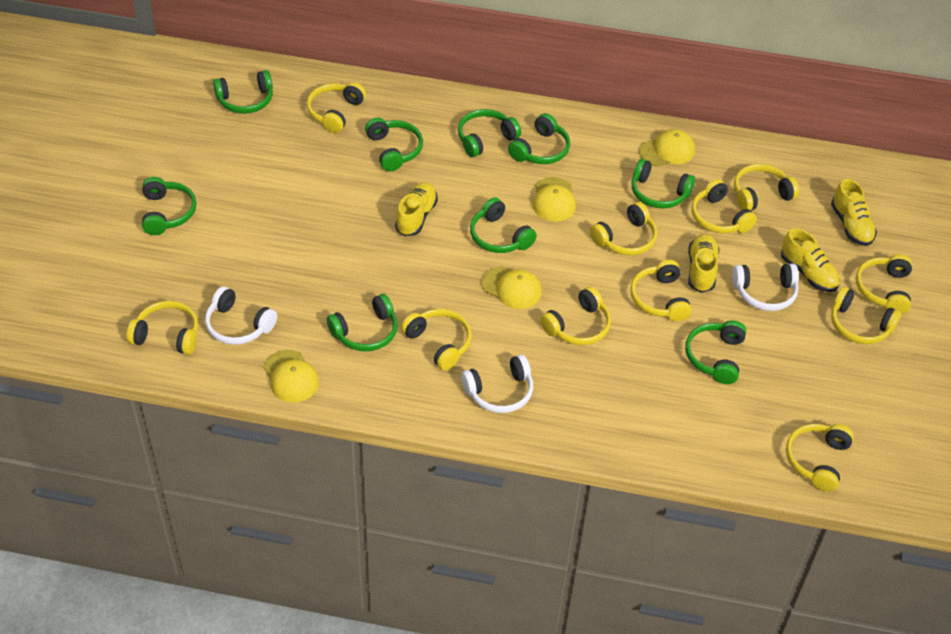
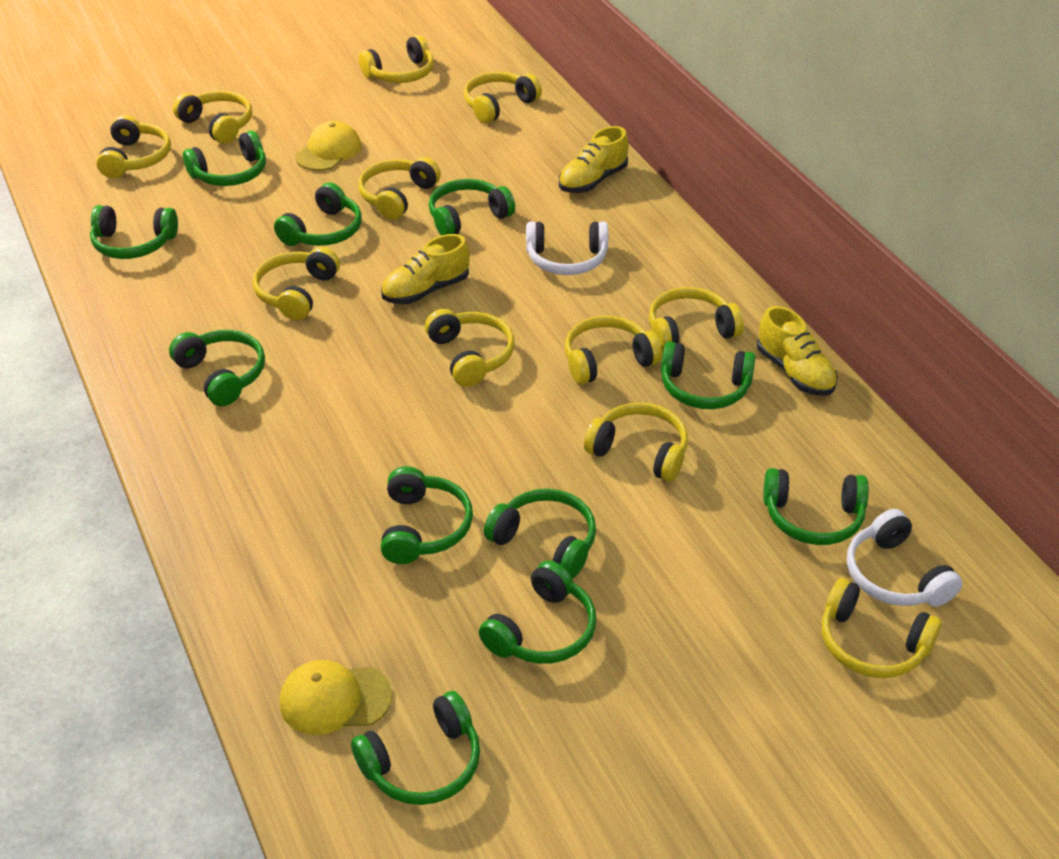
green headphones: 9 -> 11
white headphones: 3 -> 2
yellow cap: 4 -> 2
yellow shoe: 4 -> 3

